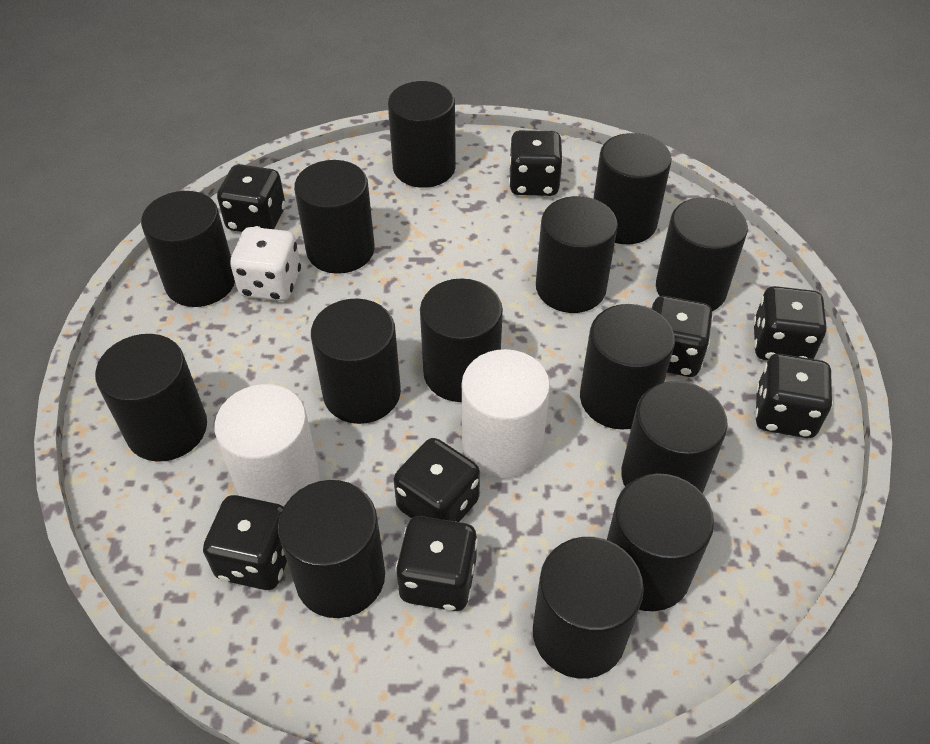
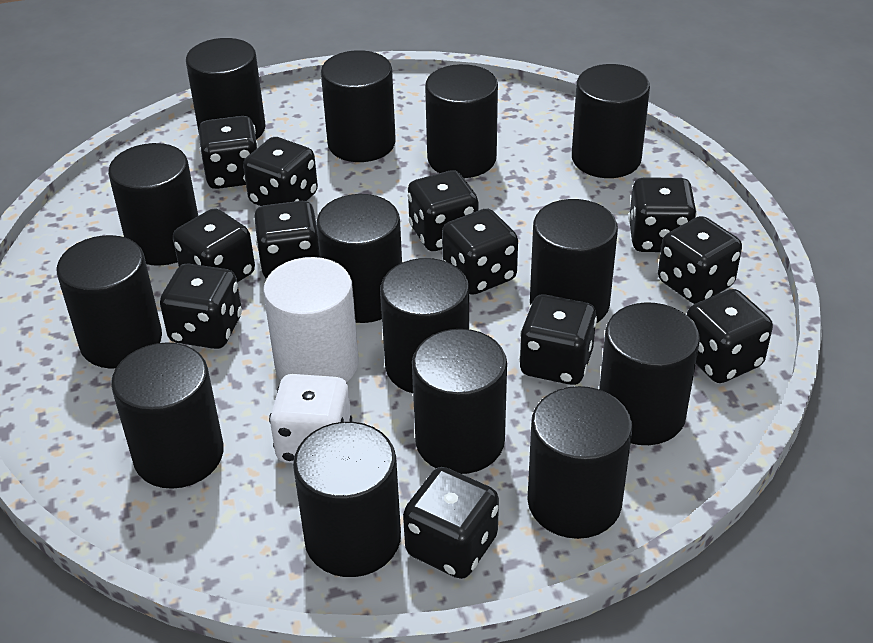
black dice: 8 -> 12
white cylinder: 2 -> 1

